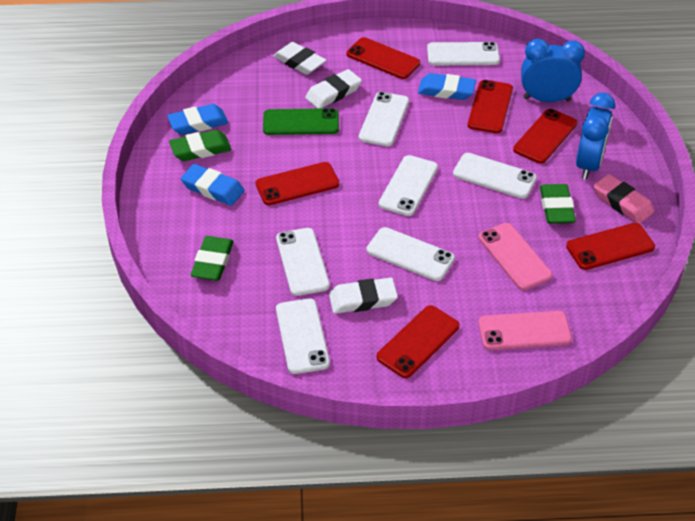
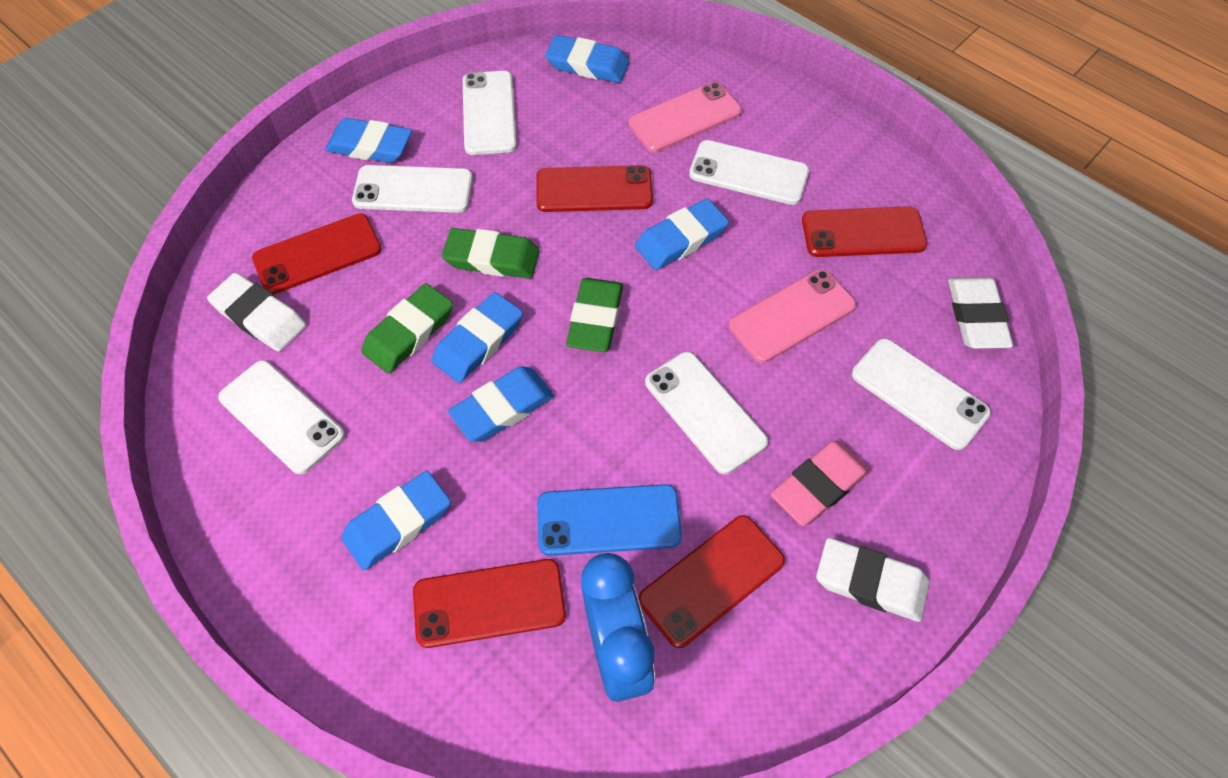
blue clock: 2 -> 1
blue eraser: 3 -> 6
blue phone: 0 -> 1
green phone: 1 -> 0
red phone: 6 -> 5
white phone: 7 -> 6

